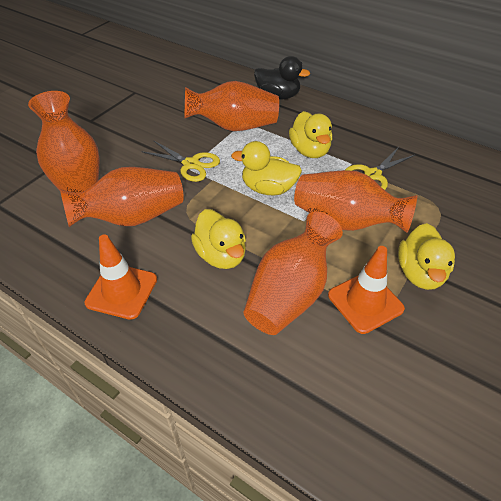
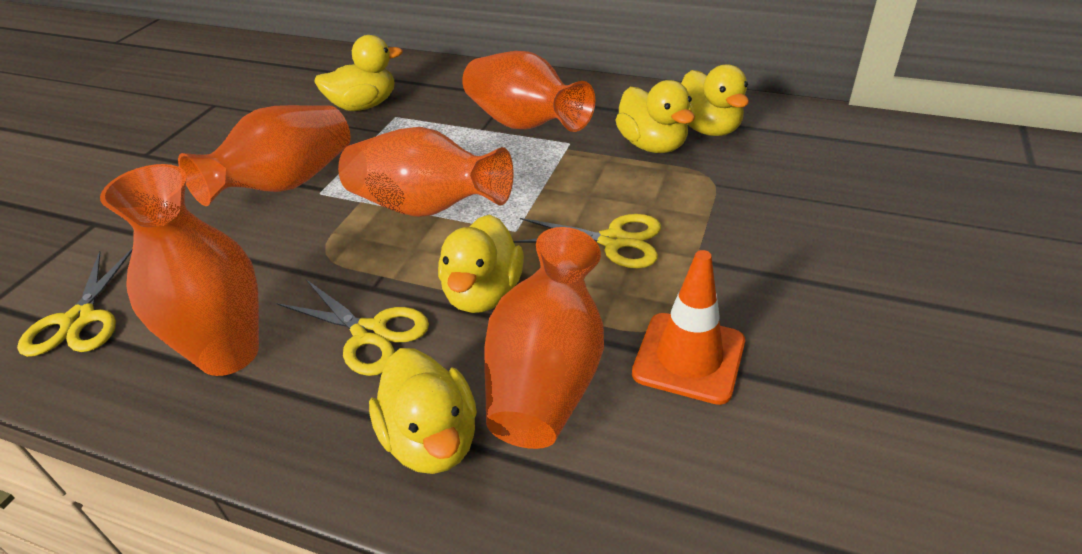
black duck: 1 -> 0
orange traffic cone: 2 -> 1
yellow duck: 4 -> 5
yellow scissors: 2 -> 3

